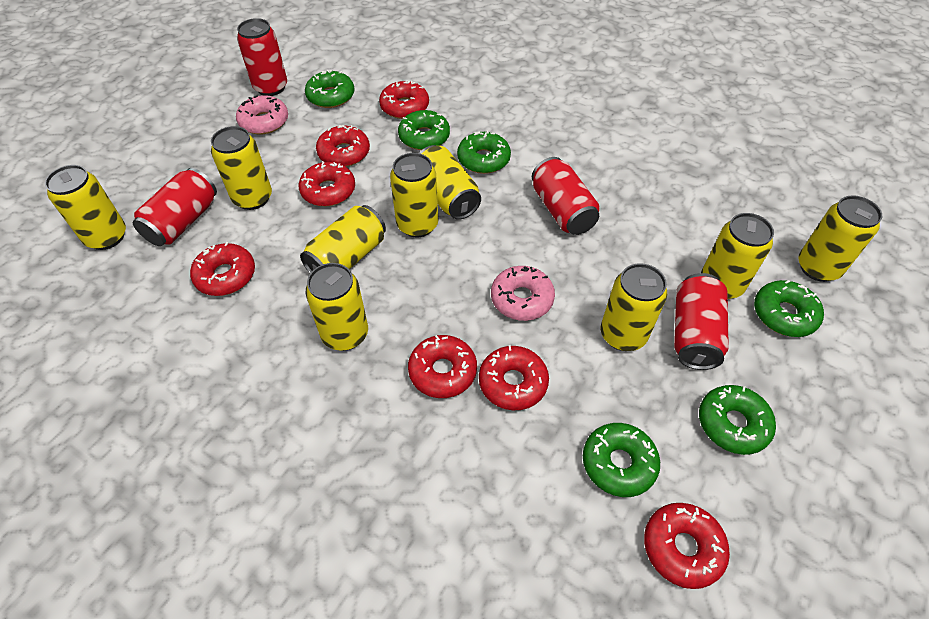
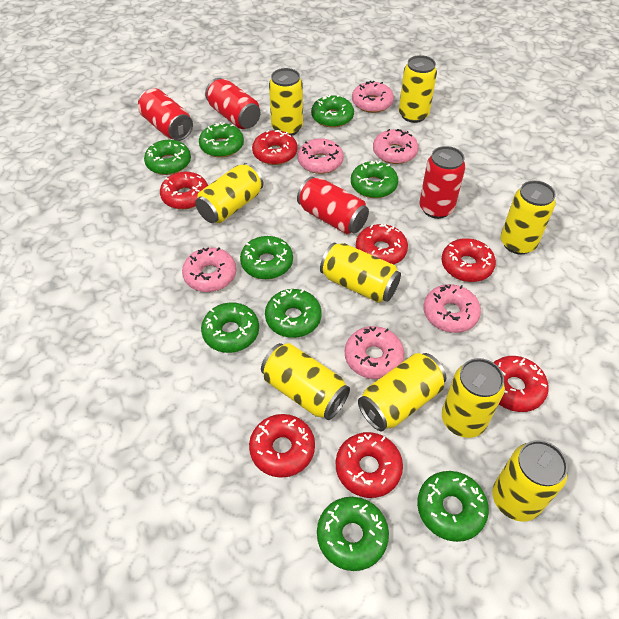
green donut: 6 -> 9
pink donut: 2 -> 6

